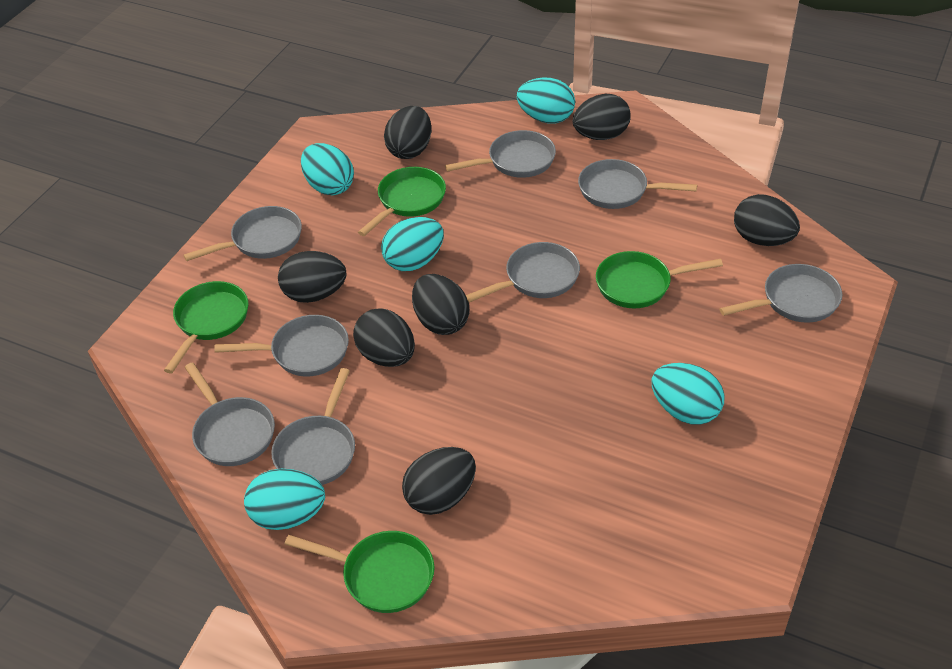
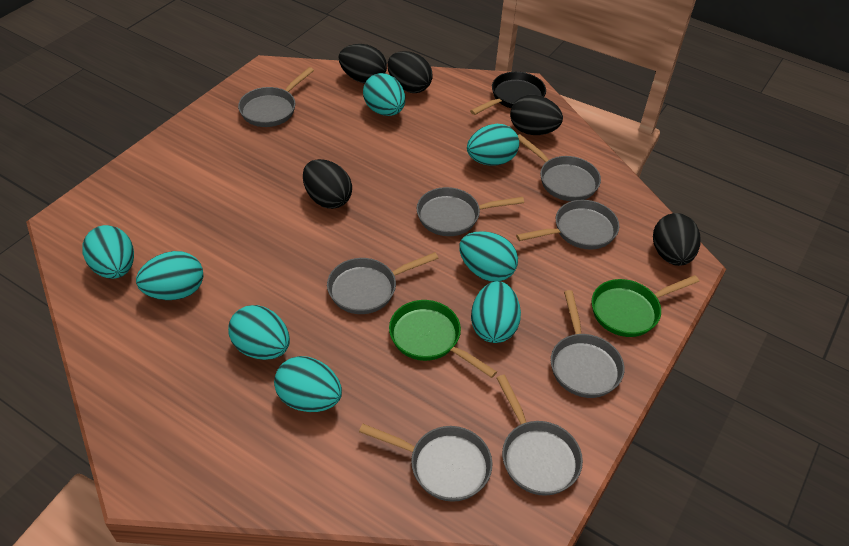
black egg: 7 -> 5
black pan: 0 -> 1
green pan: 4 -> 2
turquoise egg: 5 -> 8

